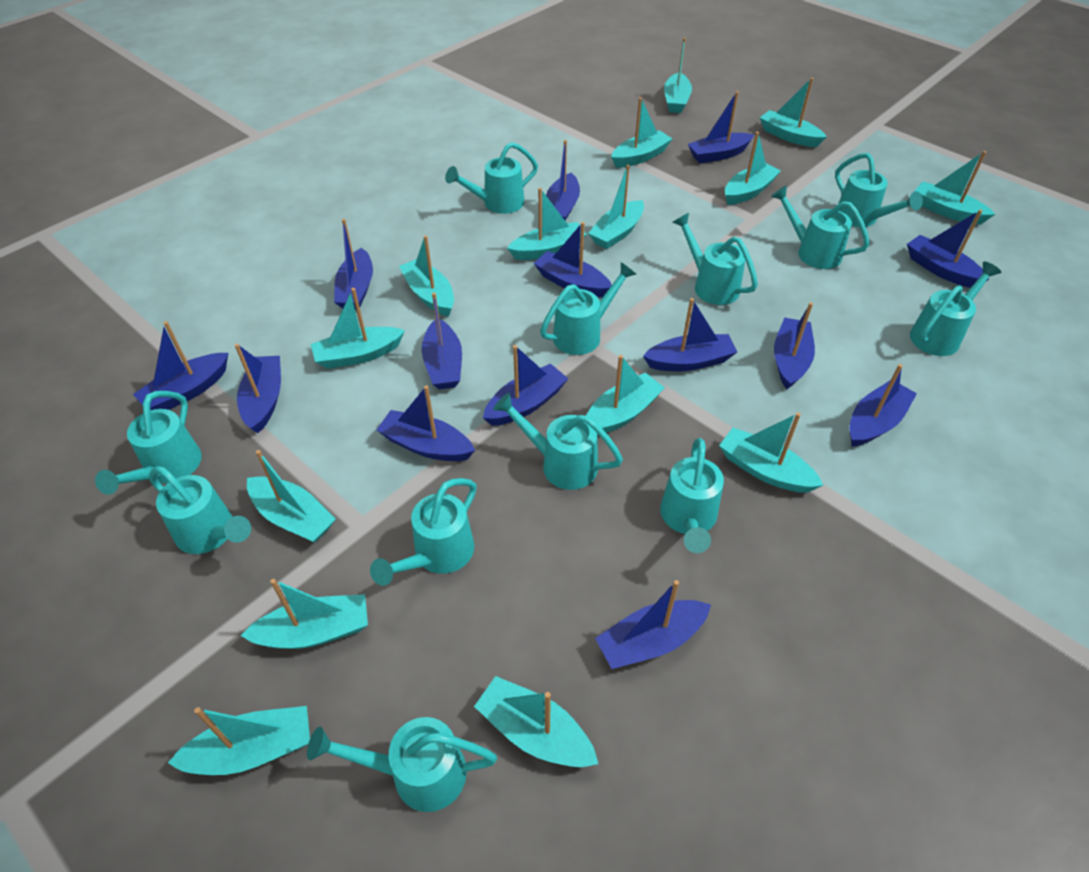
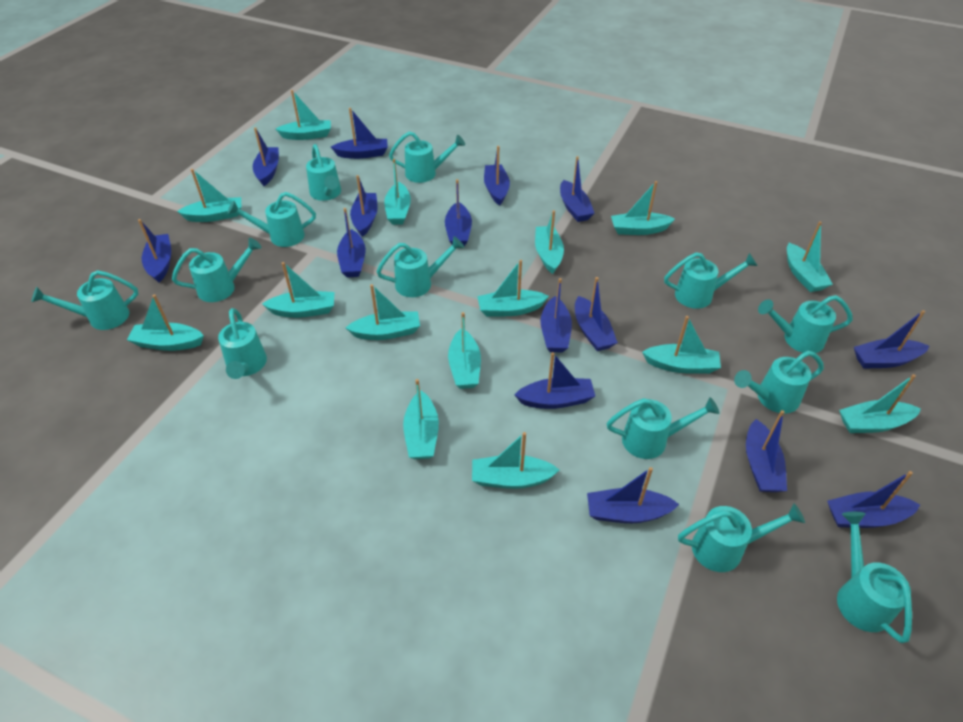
blue boat: 14 -> 15
turquoise watering can: 12 -> 13

